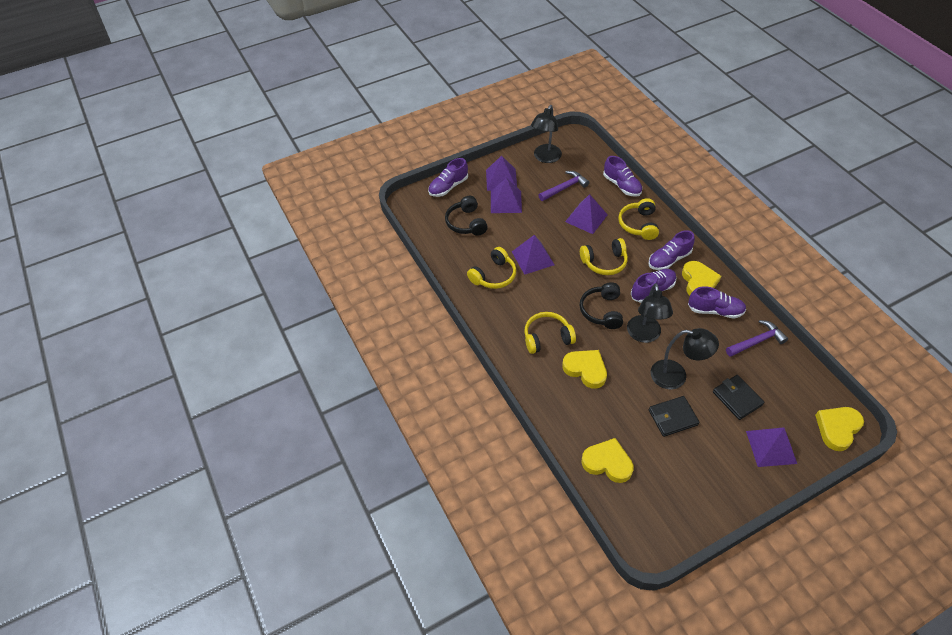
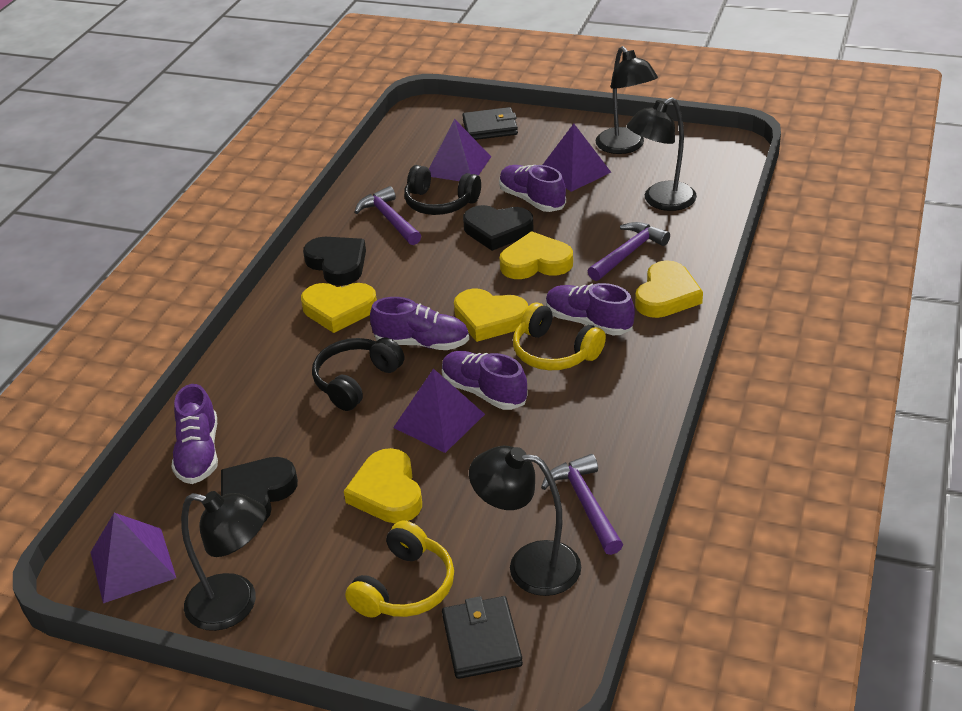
black heart: 0 -> 3
black lamp: 3 -> 4
purple hammer: 2 -> 3
purple pyramid: 5 -> 4
yellow headphones: 4 -> 2
yellow heart: 4 -> 5

